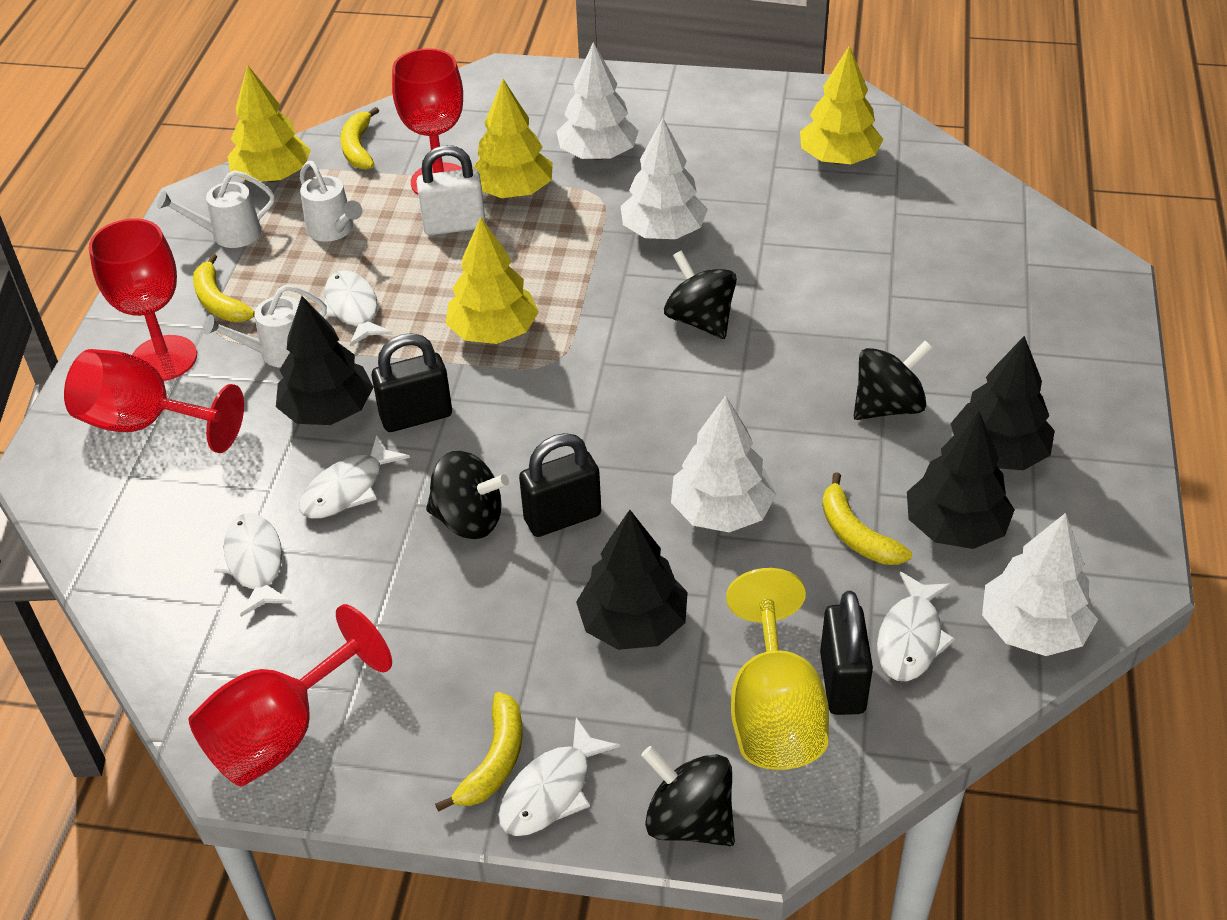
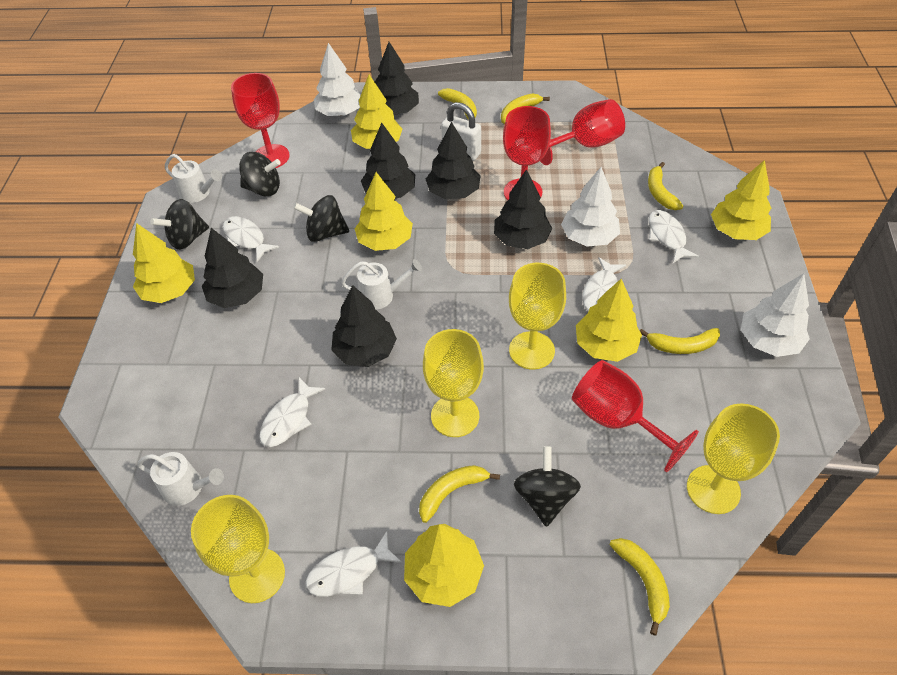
black padlock: 3 -> 0
black tree: 4 -> 6
white tree: 4 -> 3
yellow banana: 4 -> 6
yellow goblet: 1 -> 4
yellow tree: 4 -> 6

